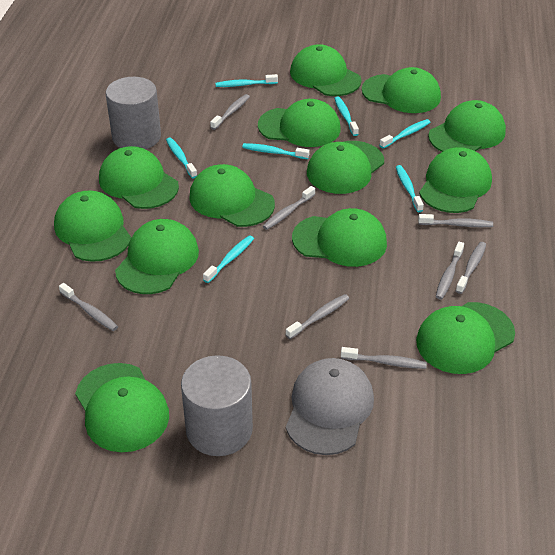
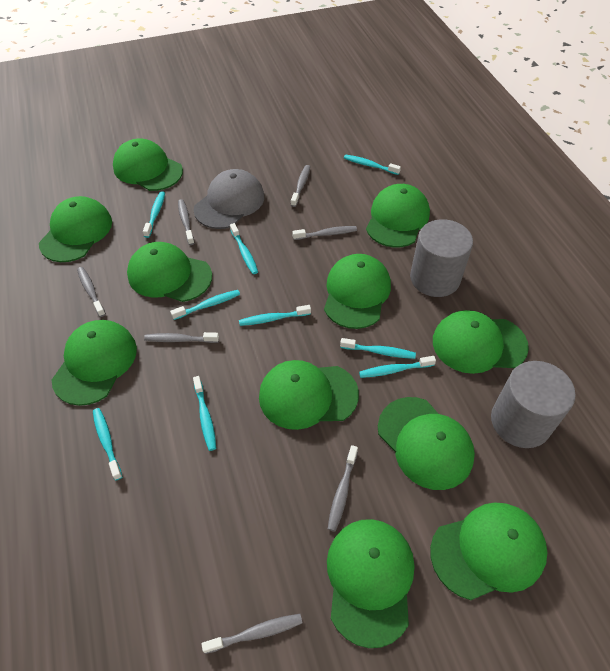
green cap: 13 -> 11
grey toothbrush: 8 -> 7
turquoise toothbrush: 7 -> 9

